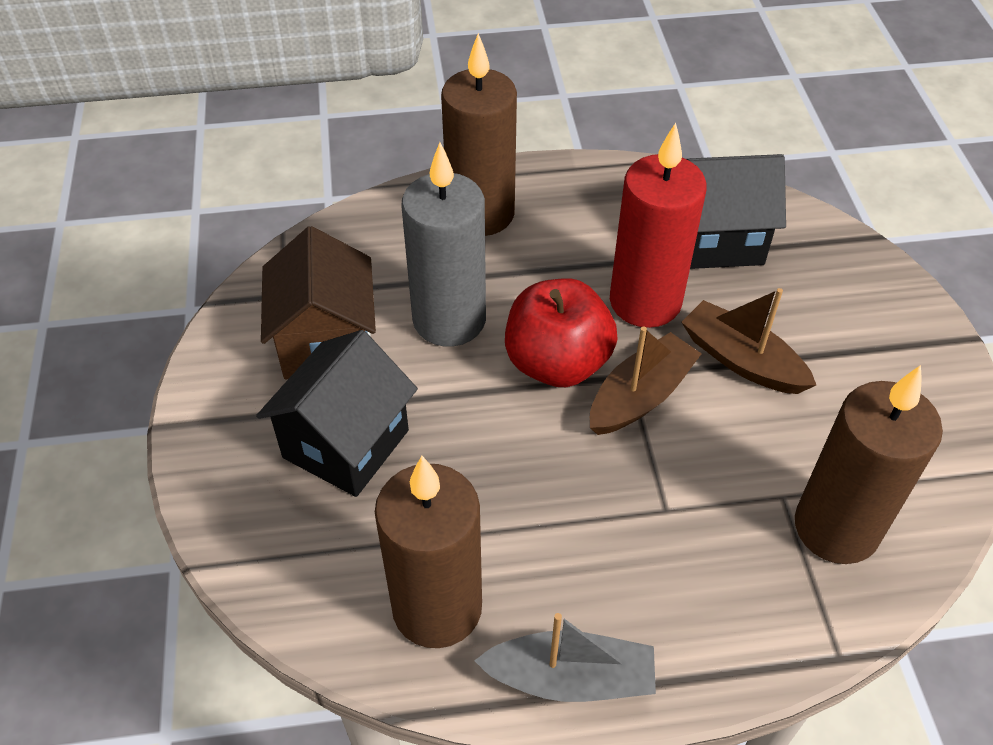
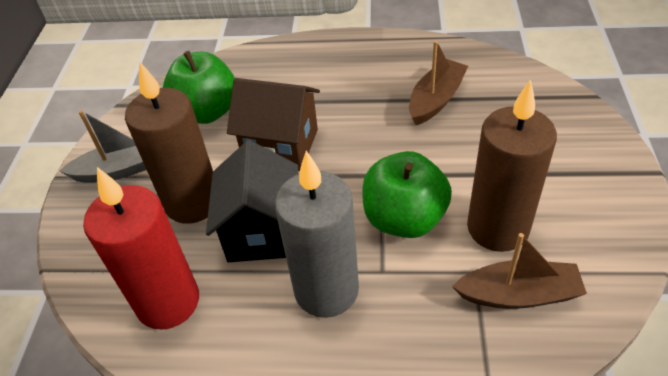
black house: 2 -> 1
brown candle: 3 -> 2
green apple: 0 -> 2
red apple: 1 -> 0

